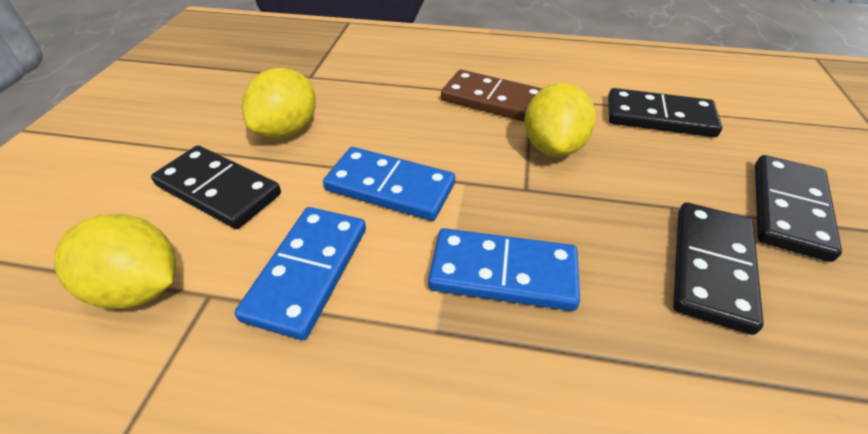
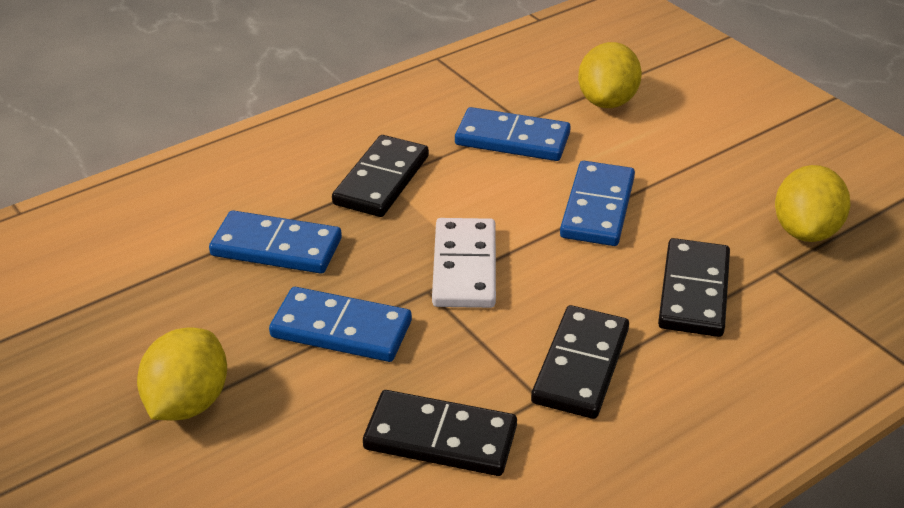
blue domino: 3 -> 4
brown domino: 1 -> 0
white domino: 0 -> 1

